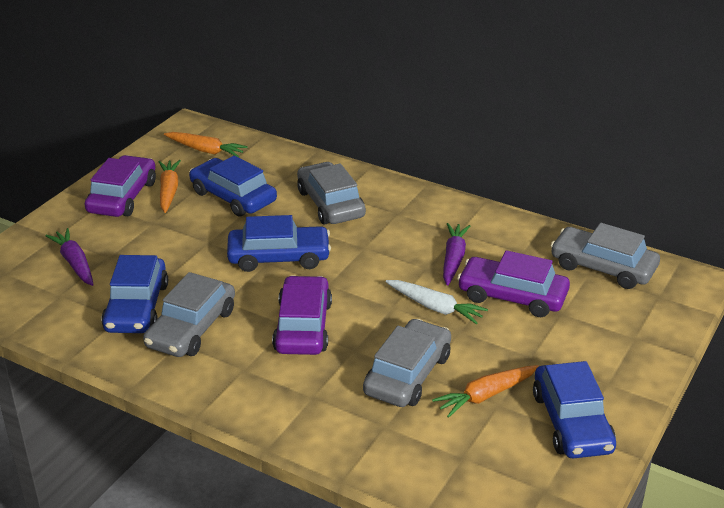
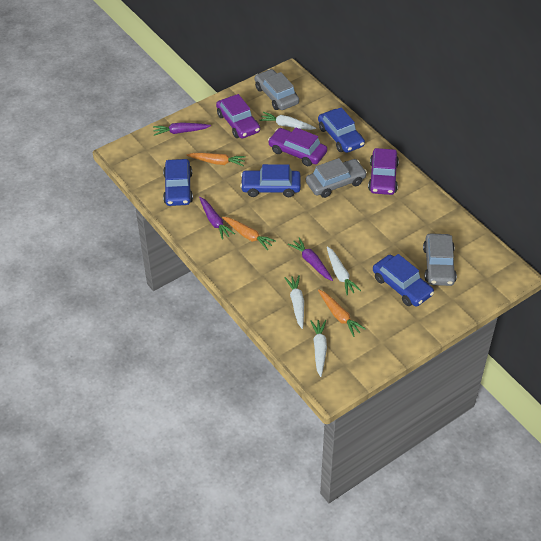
grey car: 4 -> 3
purple carrot: 2 -> 3
white carrot: 1 -> 4

